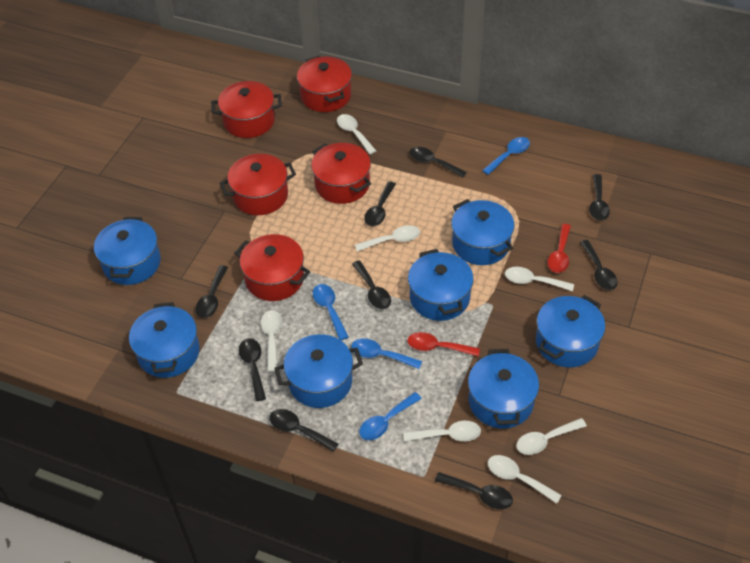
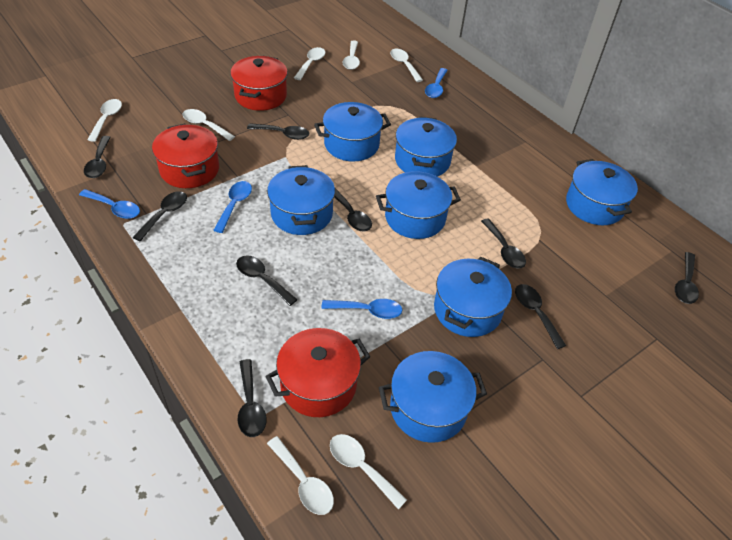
red pot: 5 -> 3
red spoon: 2 -> 0

